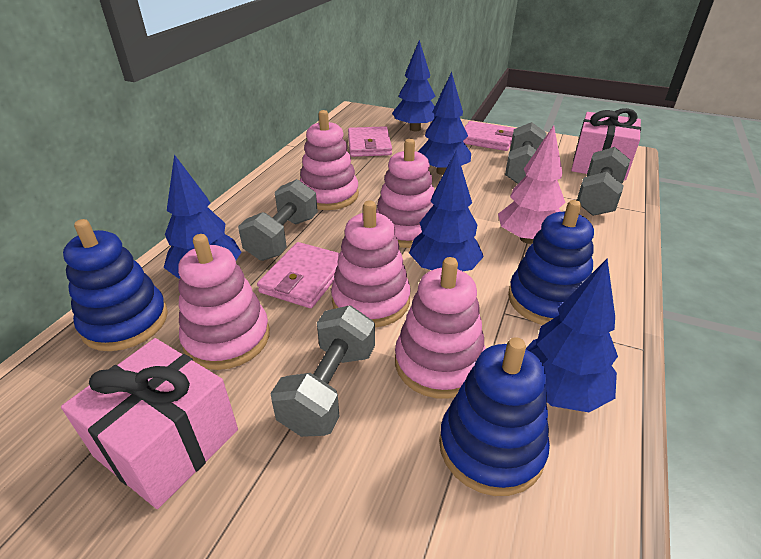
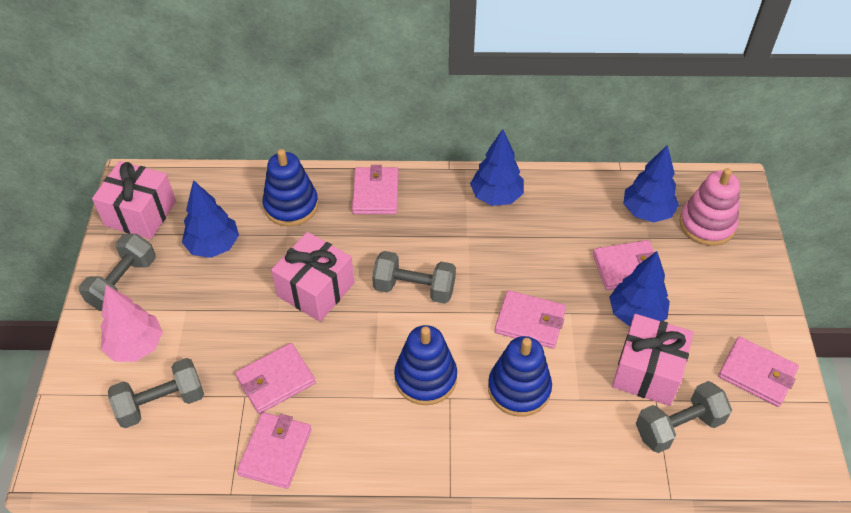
blue tree: 5 -> 4
pink gift: 2 -> 3
pink stacking toy: 5 -> 1
pink wallet: 3 -> 6

